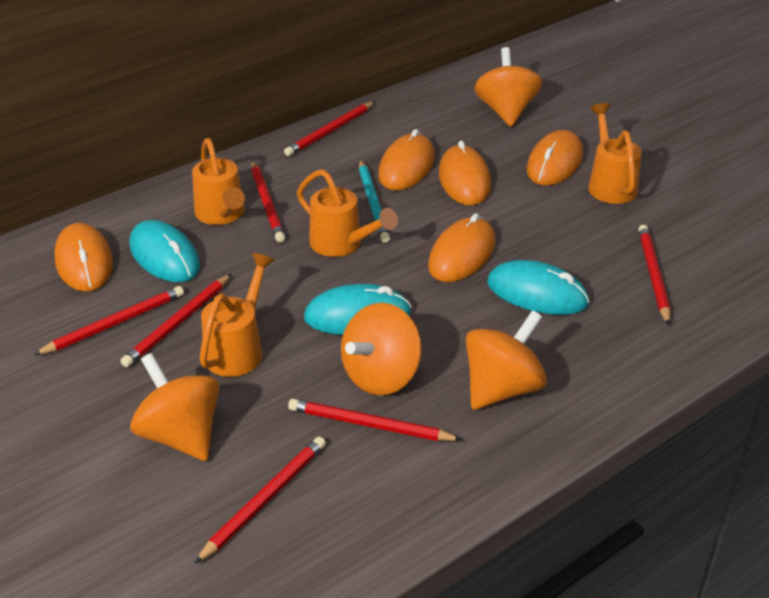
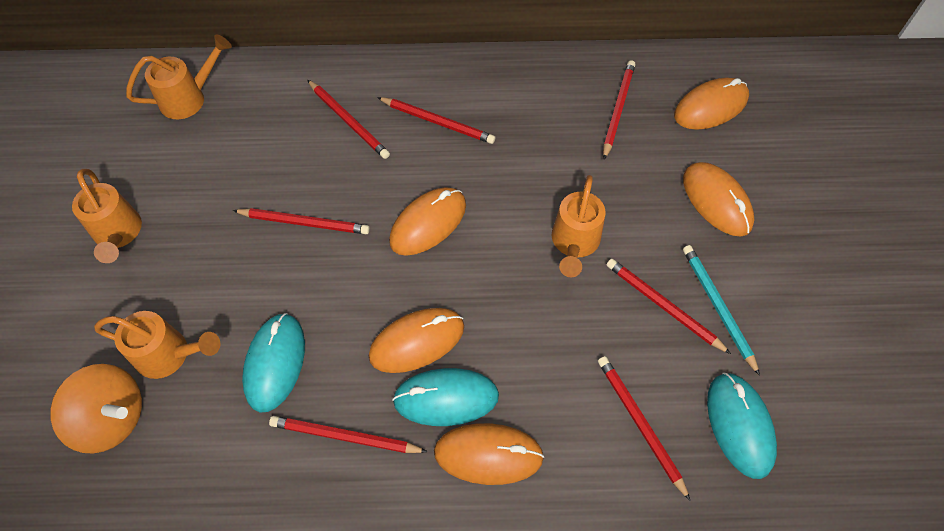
orange spinning top: 4 -> 1

